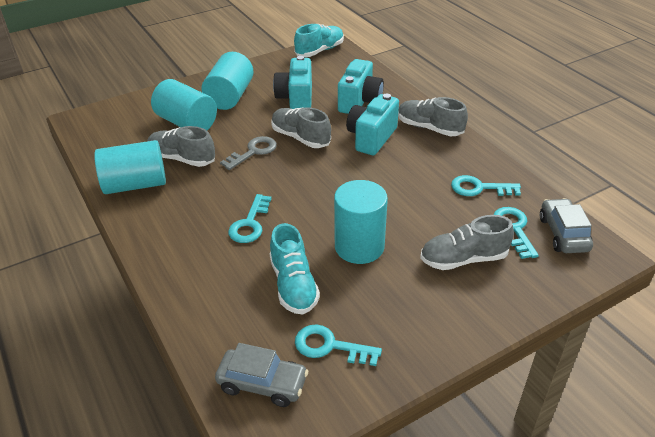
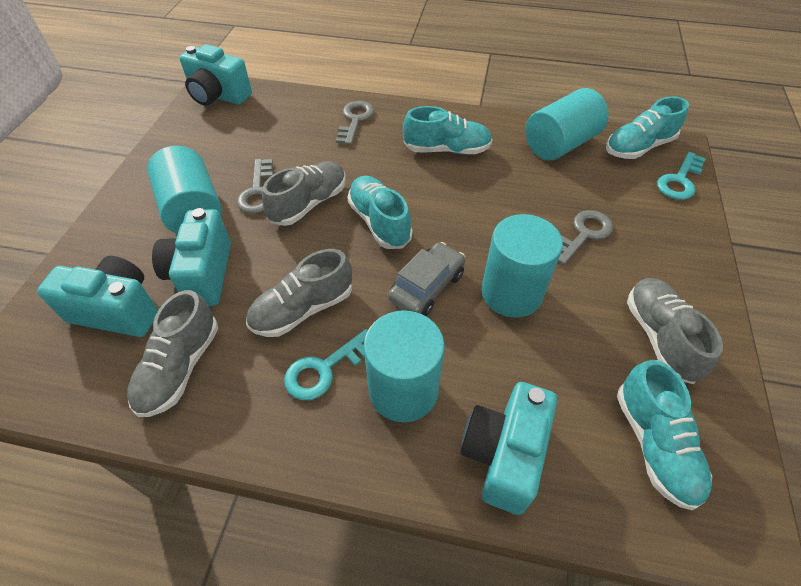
grey car: 2 -> 1
grey key: 1 -> 3
turquoise camera: 3 -> 4
turquoise key: 4 -> 2
turquoise shoe: 2 -> 4

